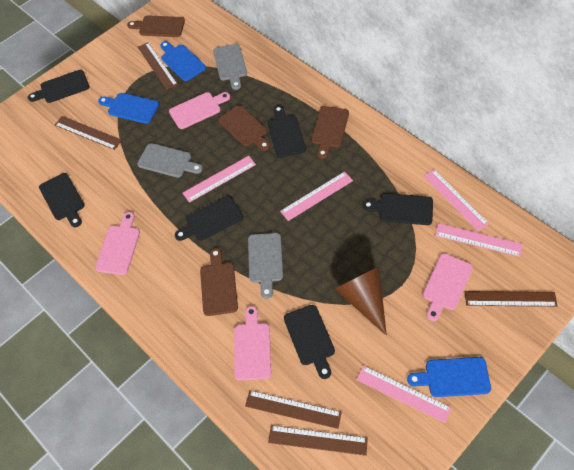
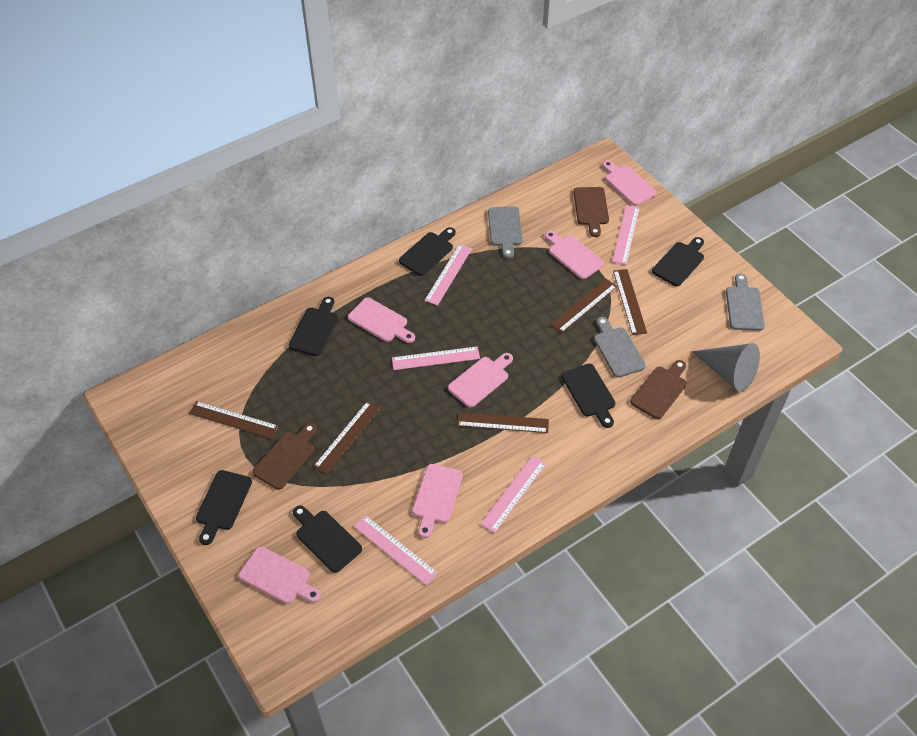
blue cutting board: 3 -> 0
brown cone: 1 -> 0
brown cutting board: 4 -> 3
grey cone: 0 -> 1
pink cutting board: 4 -> 6

